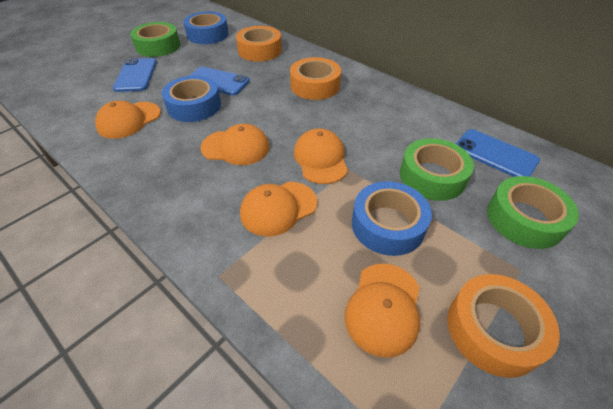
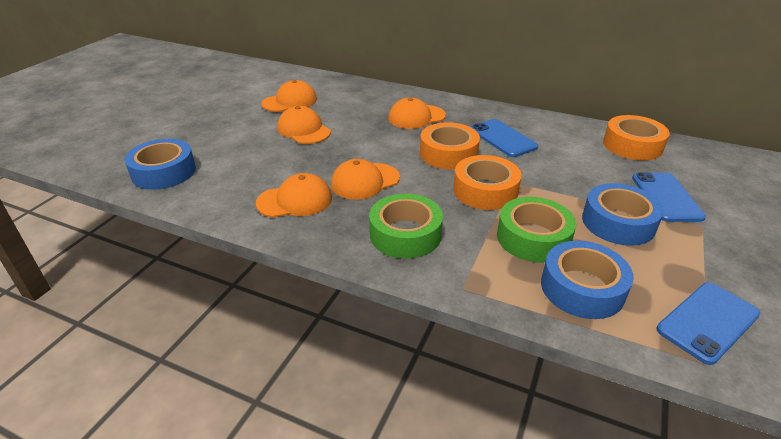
green tape: 3 -> 2

